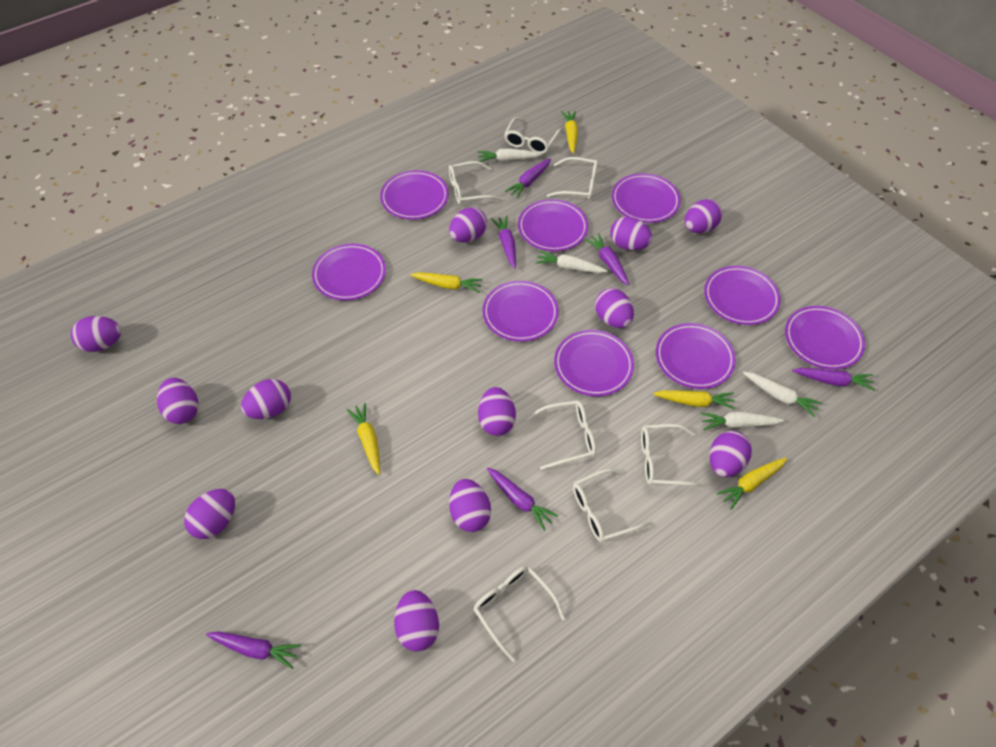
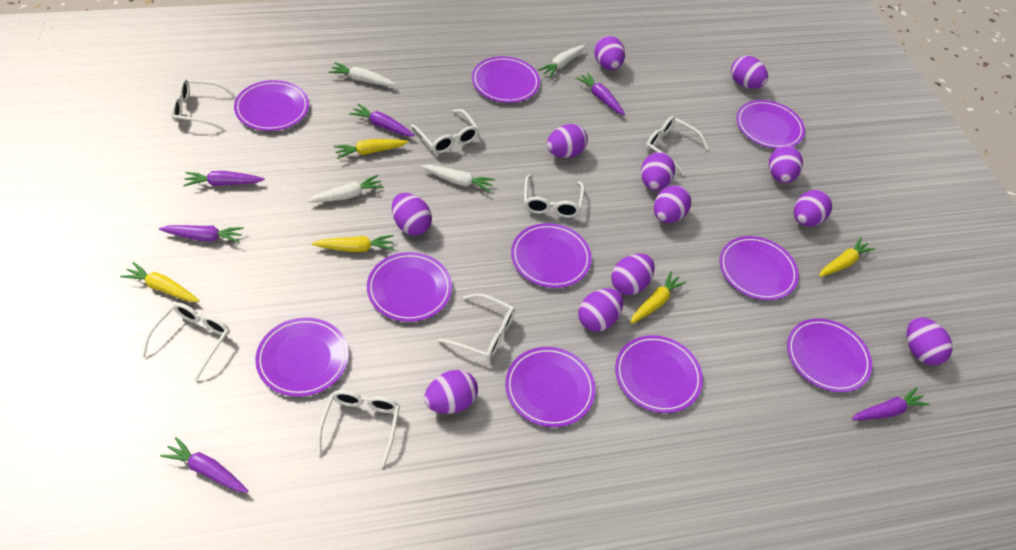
purple plate: 9 -> 10

